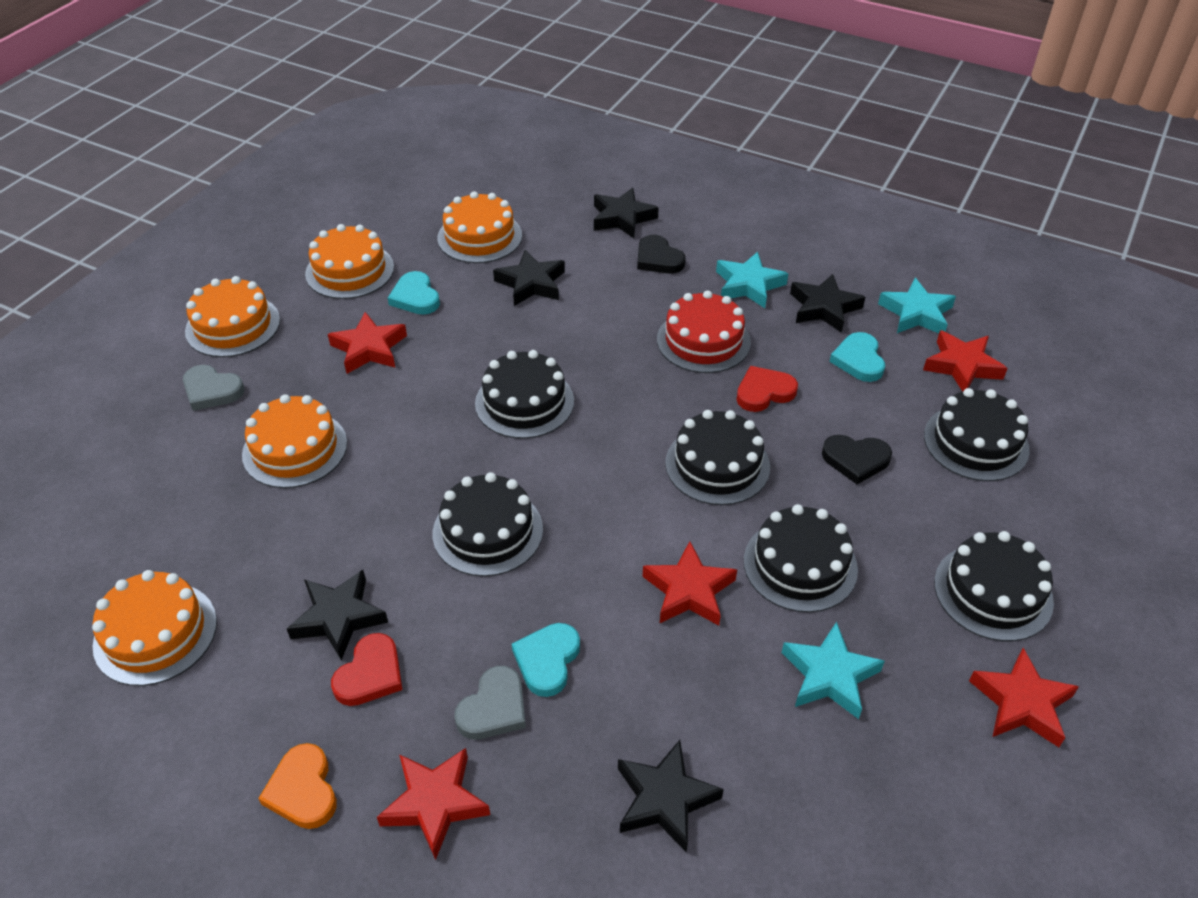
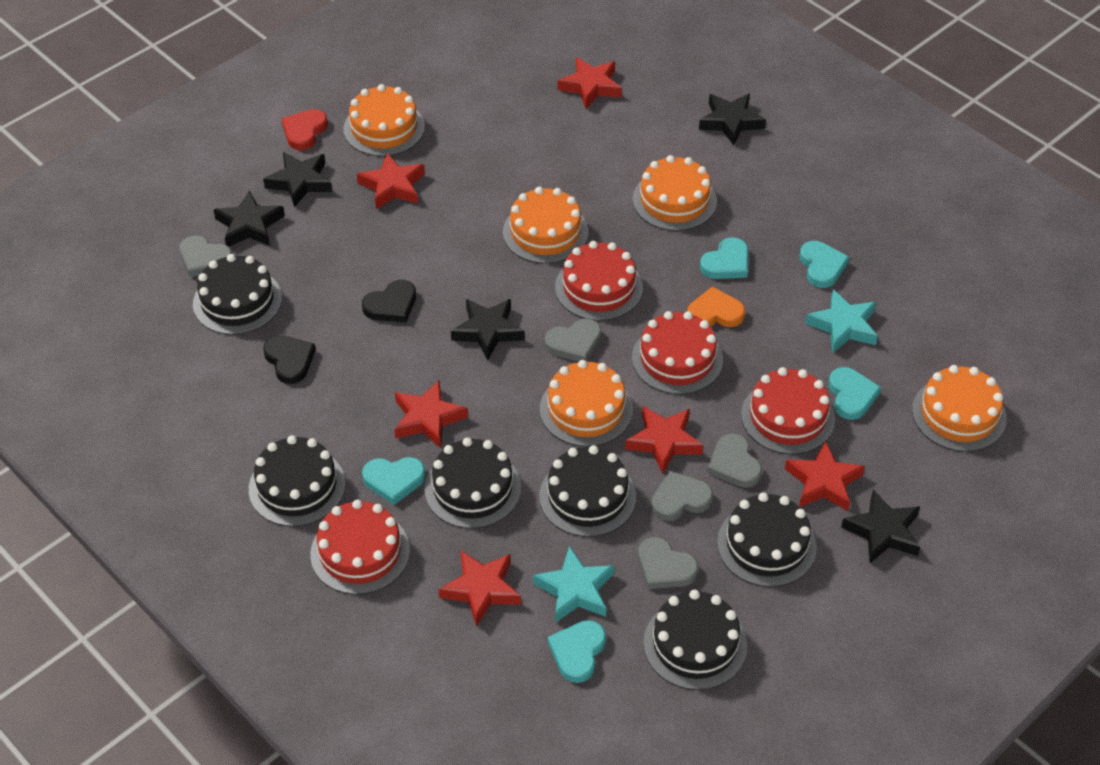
grey heart: 2 -> 5
red cake: 1 -> 4
red heart: 2 -> 1
red star: 5 -> 6
turquoise heart: 3 -> 5
turquoise star: 3 -> 2

